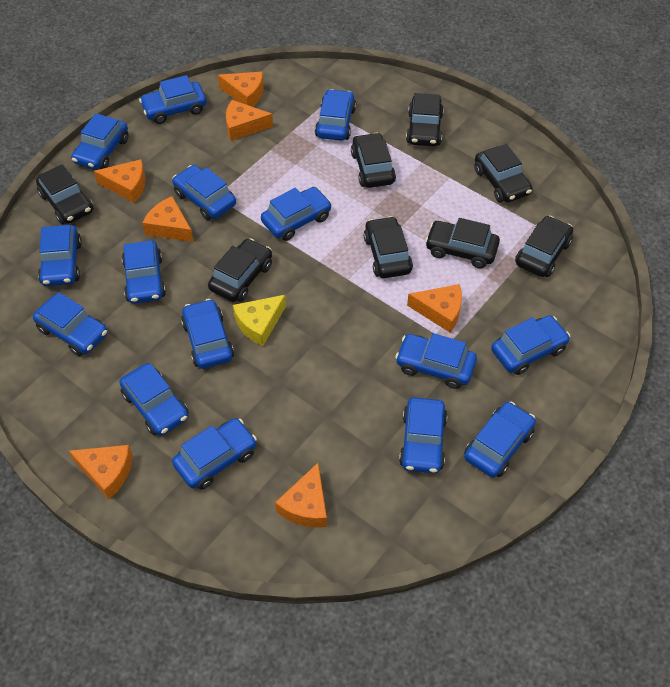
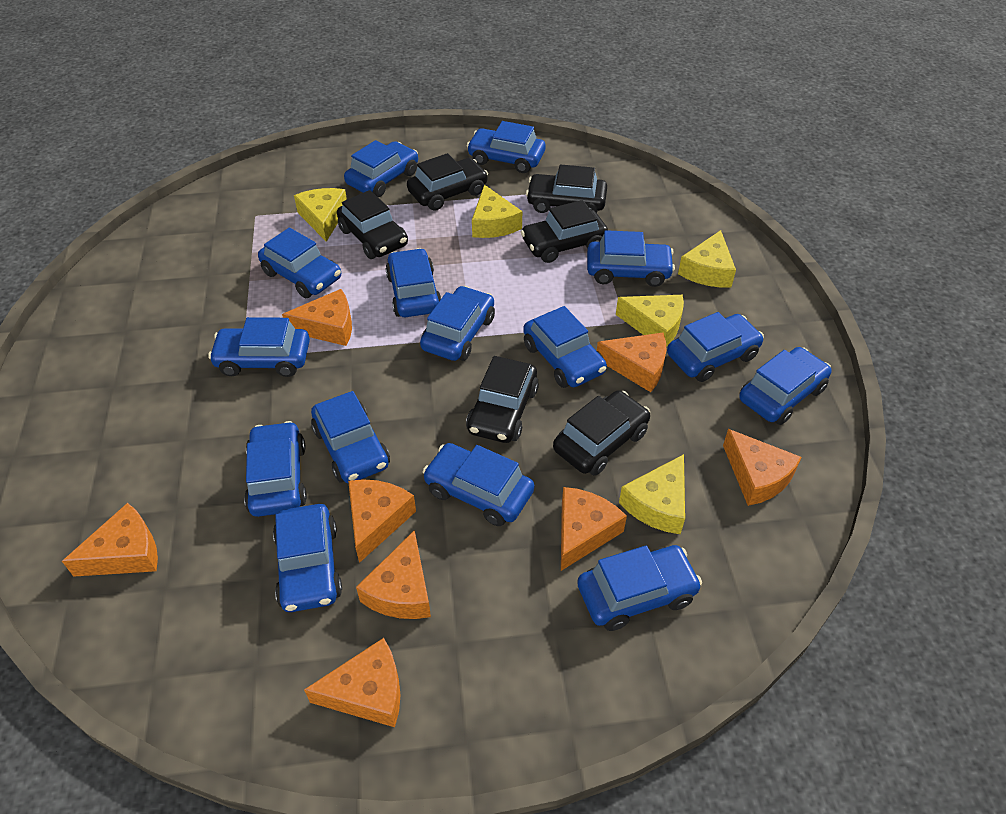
black car: 8 -> 6
orange cheese: 7 -> 8
yellow cheese: 1 -> 5

